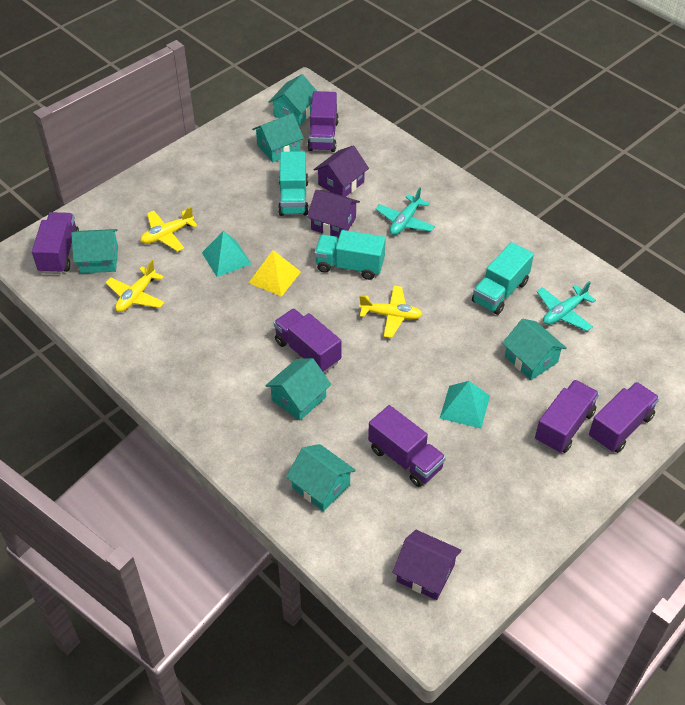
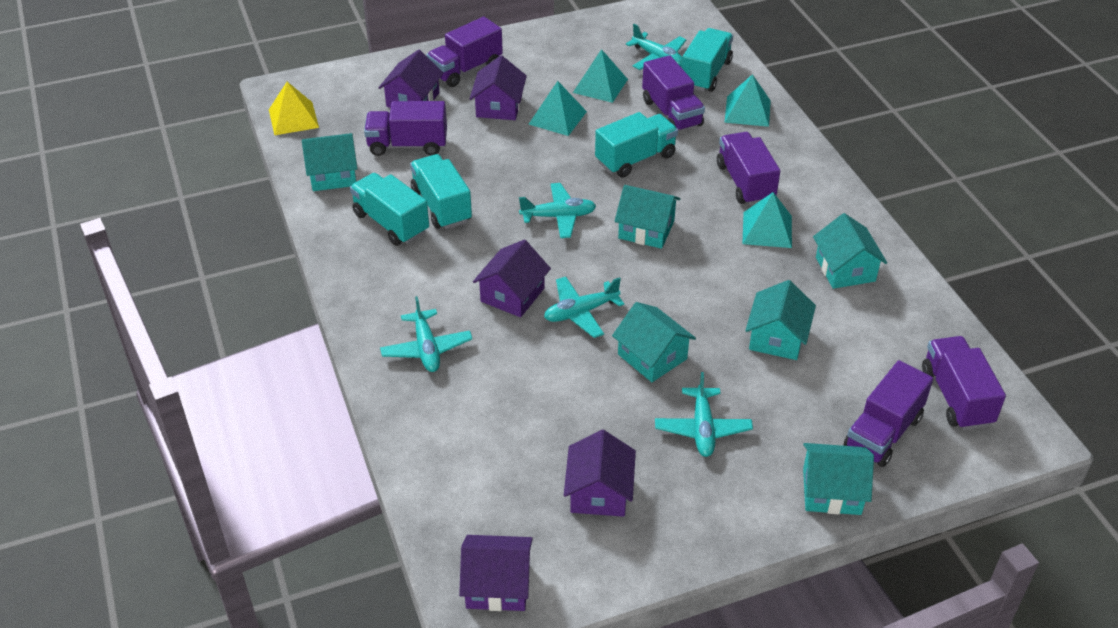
purple house: 3 -> 5
turquoise plane: 2 -> 5
turquoise pyramid: 2 -> 4
turquoise truck: 3 -> 4
yellow plane: 3 -> 0

